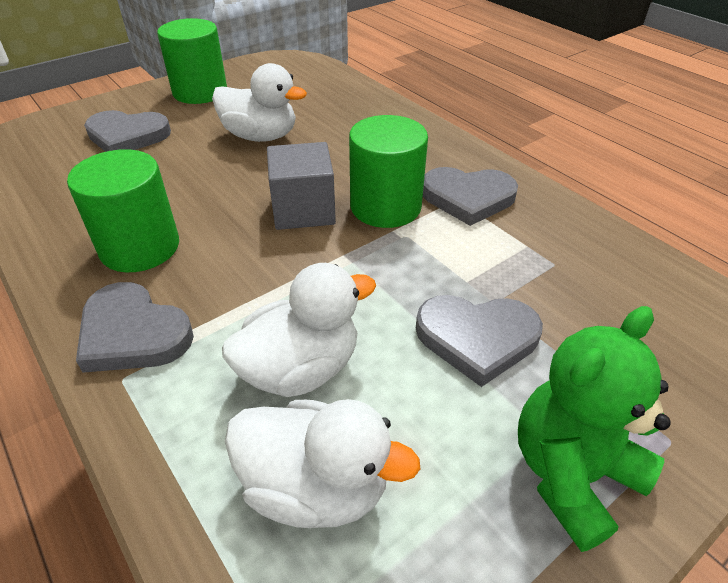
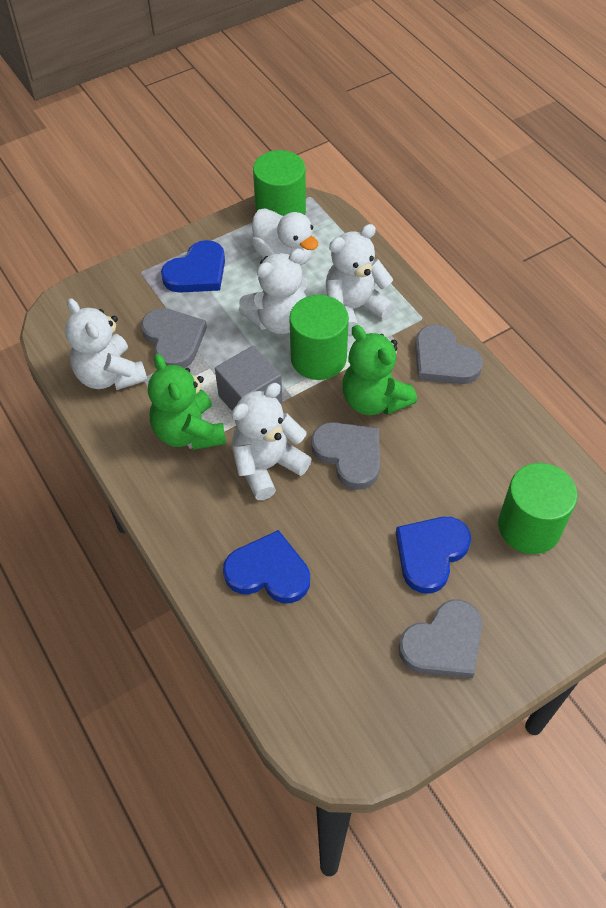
blue heart: 0 -> 3
green teddy bear: 1 -> 2
white duck: 3 -> 1
white teddy bear: 0 -> 4

